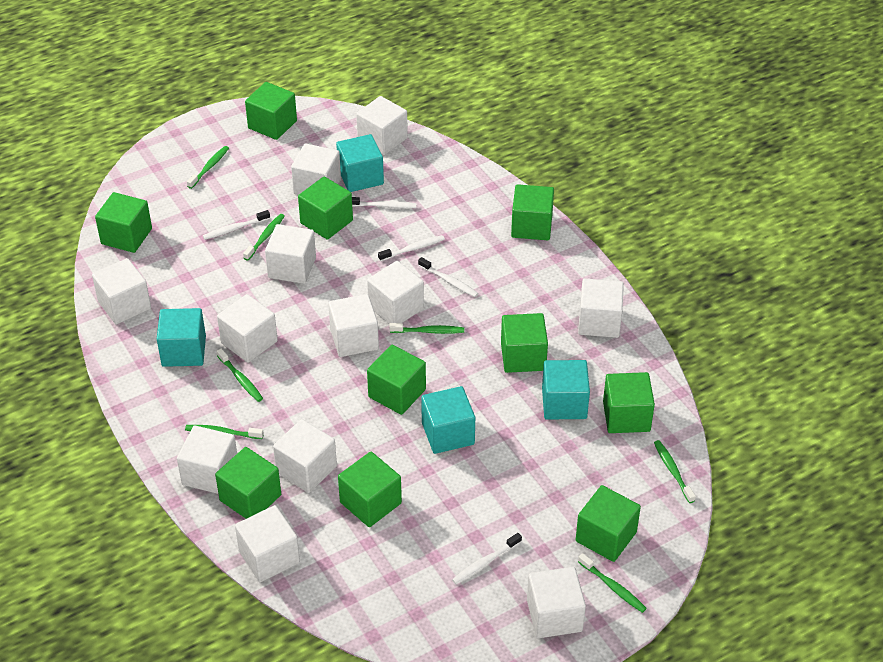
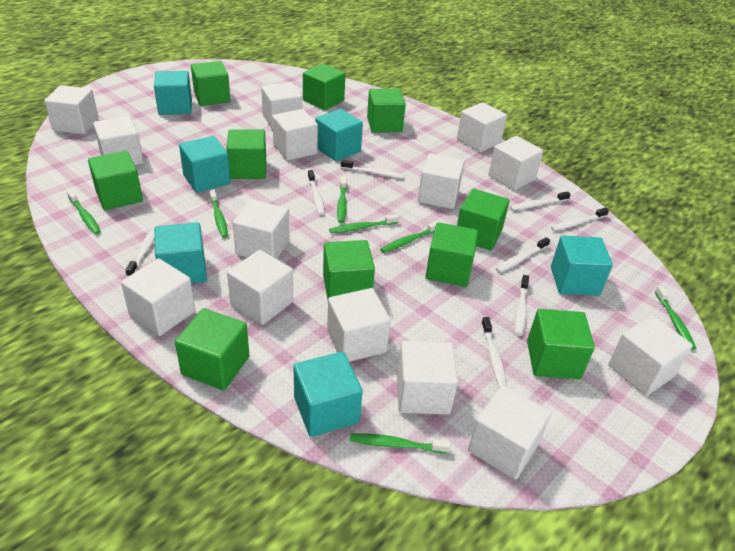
turquoise cube: 4 -> 6
white cube: 12 -> 14
white toothbrush: 5 -> 8

